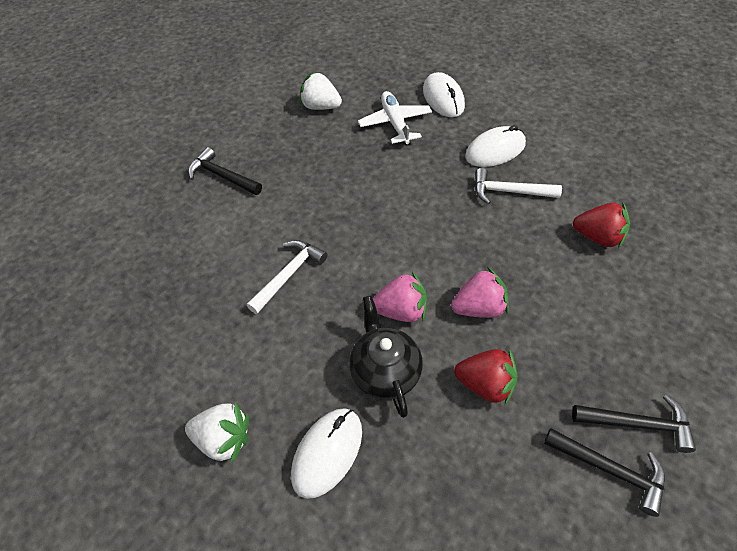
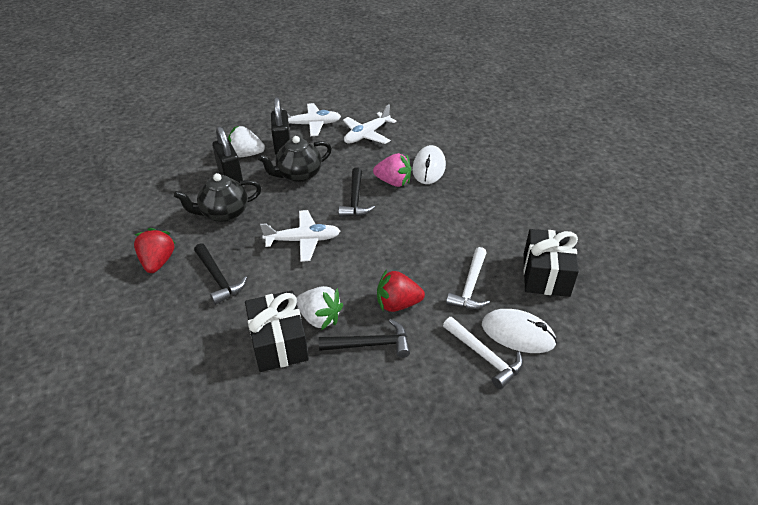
black gift: 0 -> 2
black padlock: 0 -> 2
black teapot: 1 -> 2
pink strawberry: 2 -> 1
white mouse: 3 -> 2
white plane: 1 -> 3

